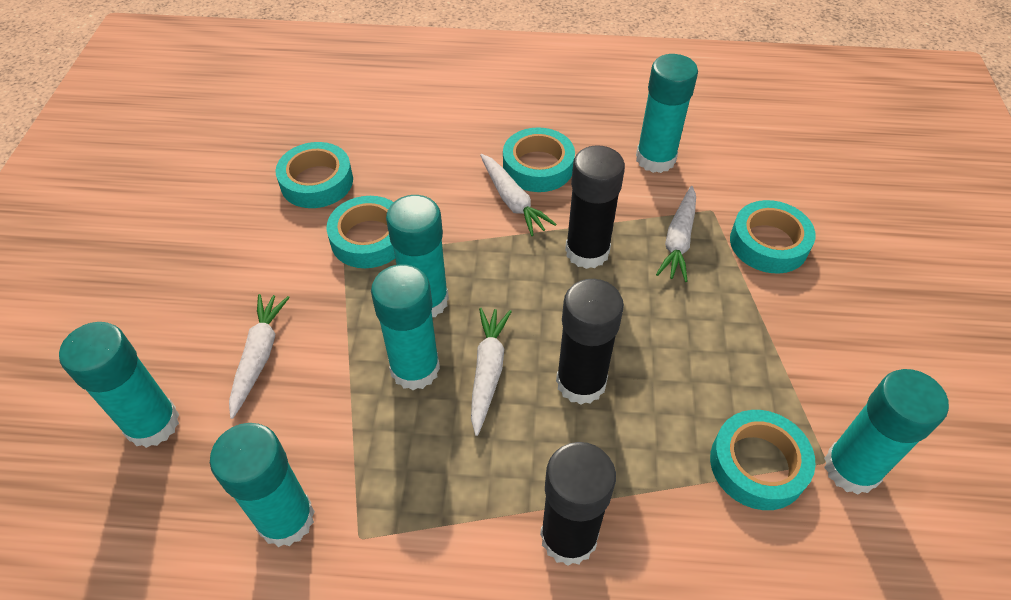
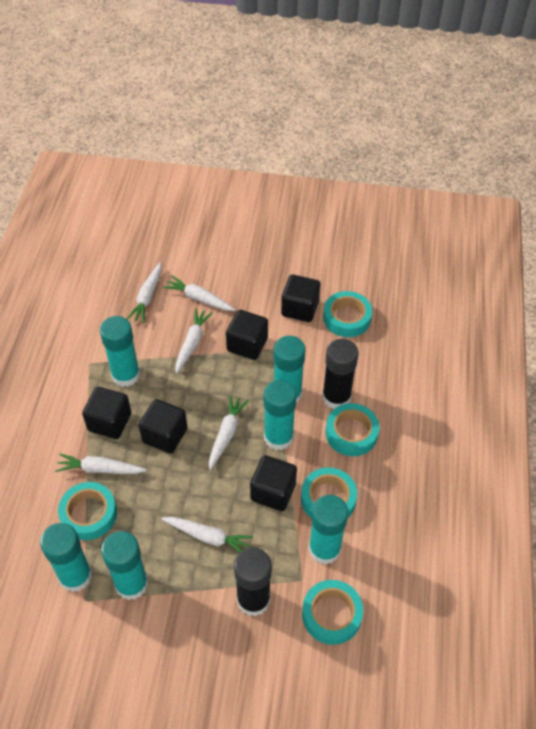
black cube: 0 -> 5
black glue stick: 3 -> 2
white carrot: 4 -> 6

